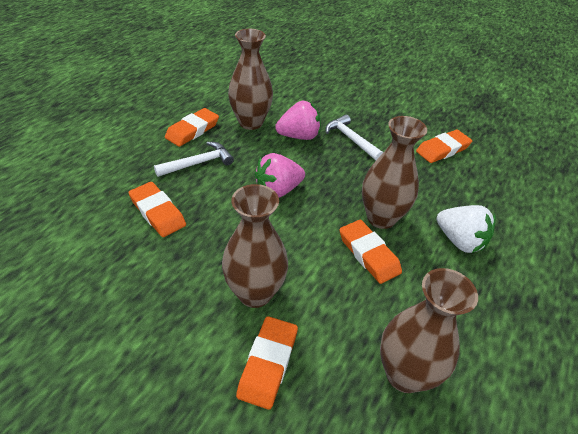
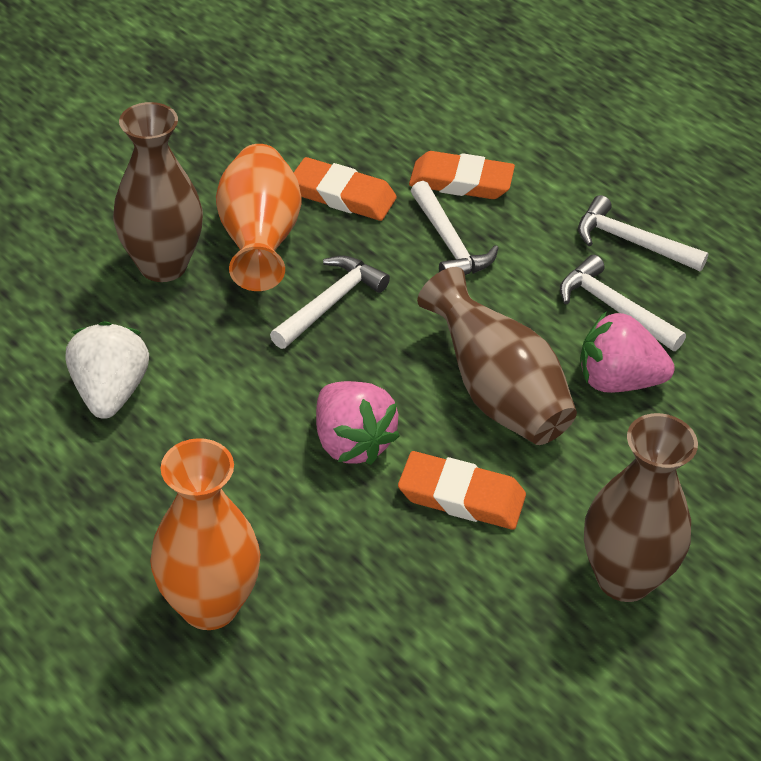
brown vase: 4 -> 3
orange eraser: 5 -> 3
orange vase: 0 -> 2
white hammer: 2 -> 4

